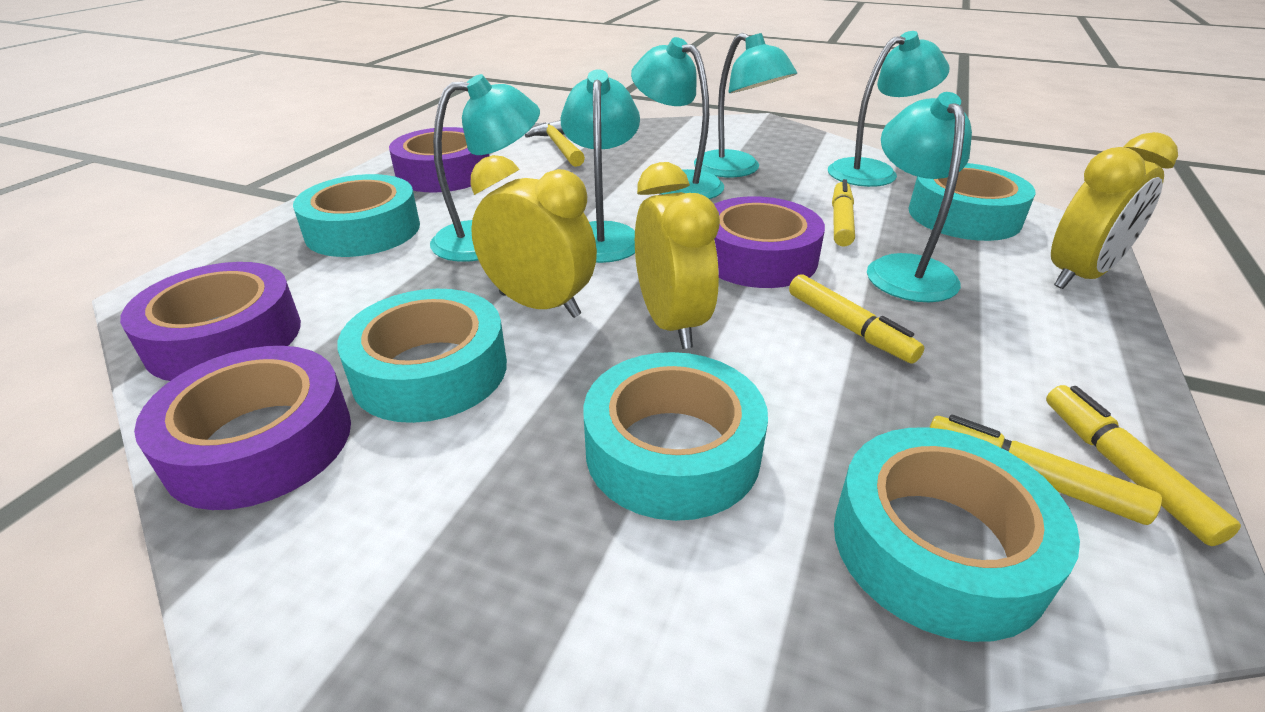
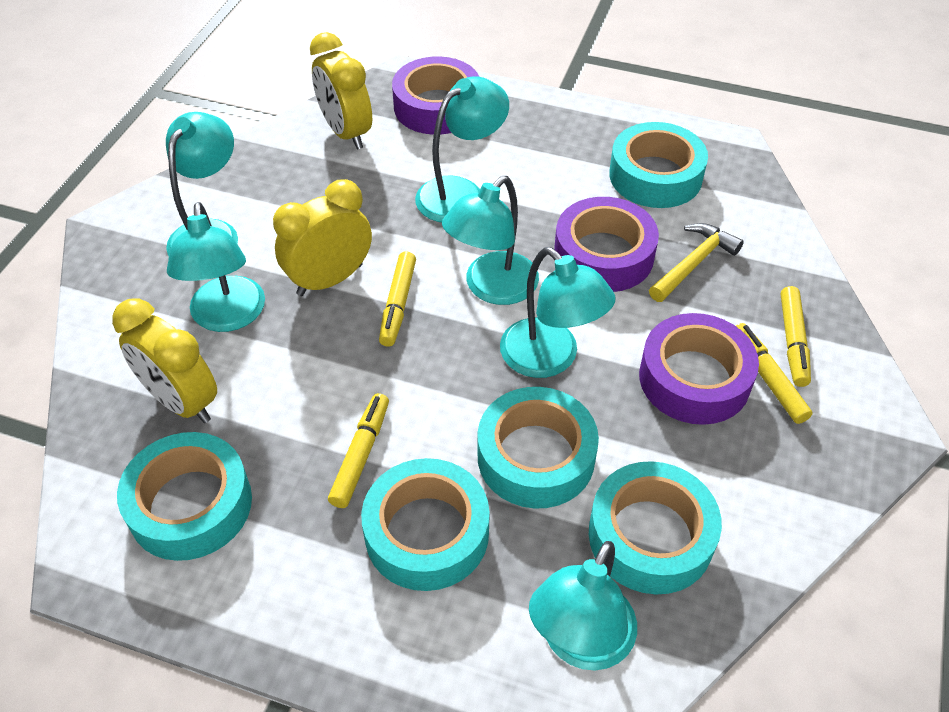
purple tape: 4 -> 3

